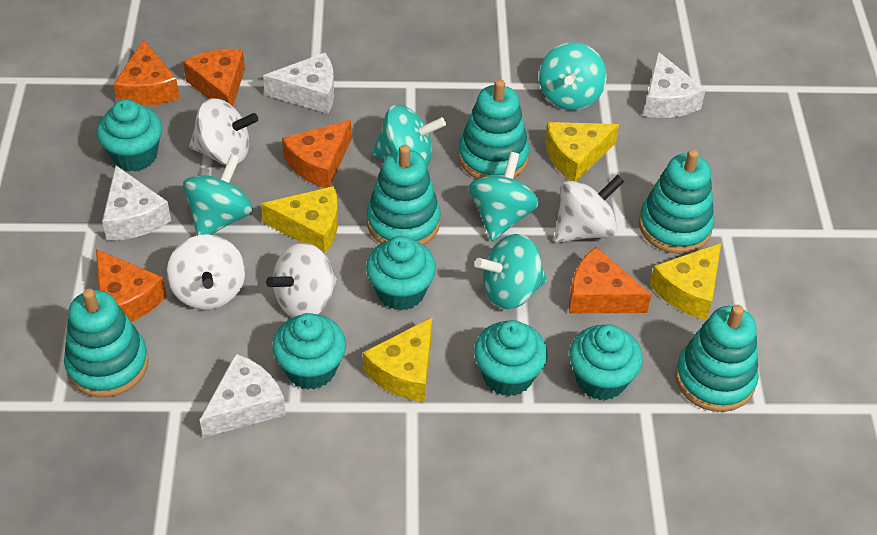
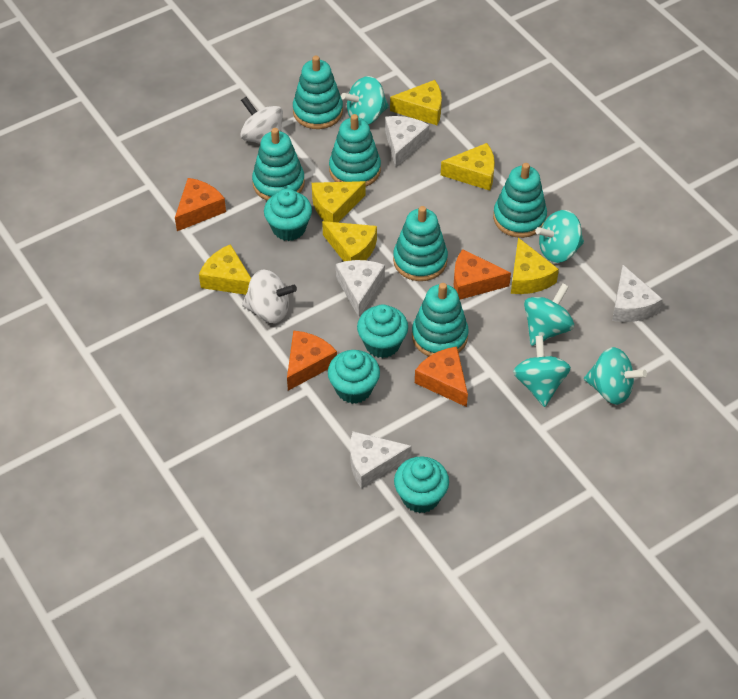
orange cheese: 5 -> 4
turquoise cupcake: 5 -> 4
turquoise stacking toy: 5 -> 6
white spinning top: 4 -> 2
yellow cheese: 4 -> 6

